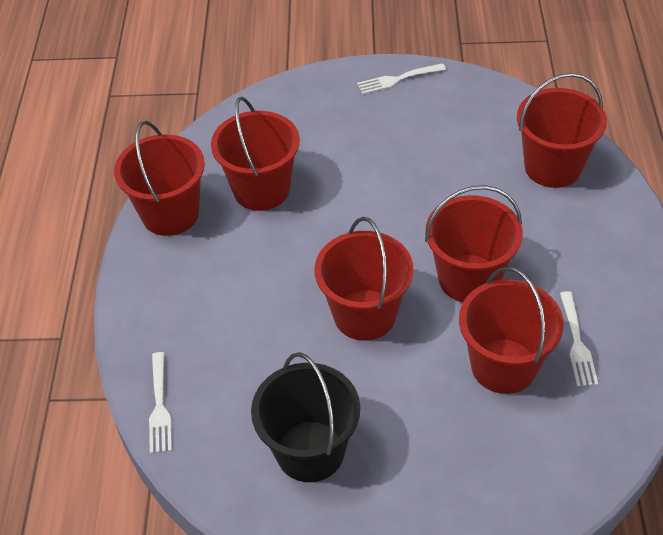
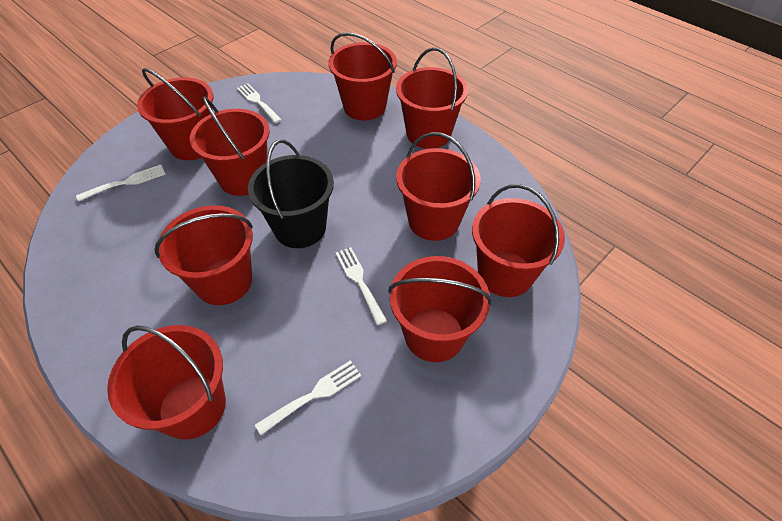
red bucket: 6 -> 9
white fork: 3 -> 4

